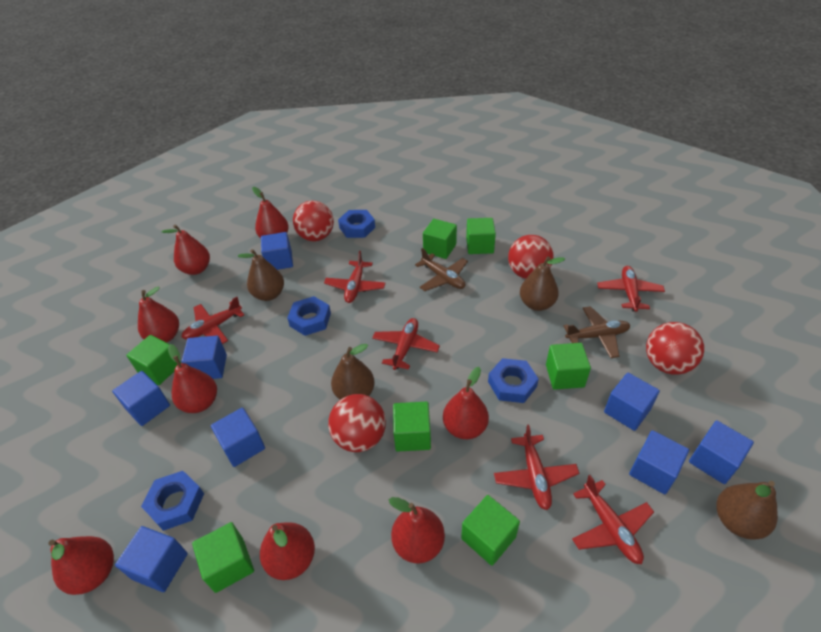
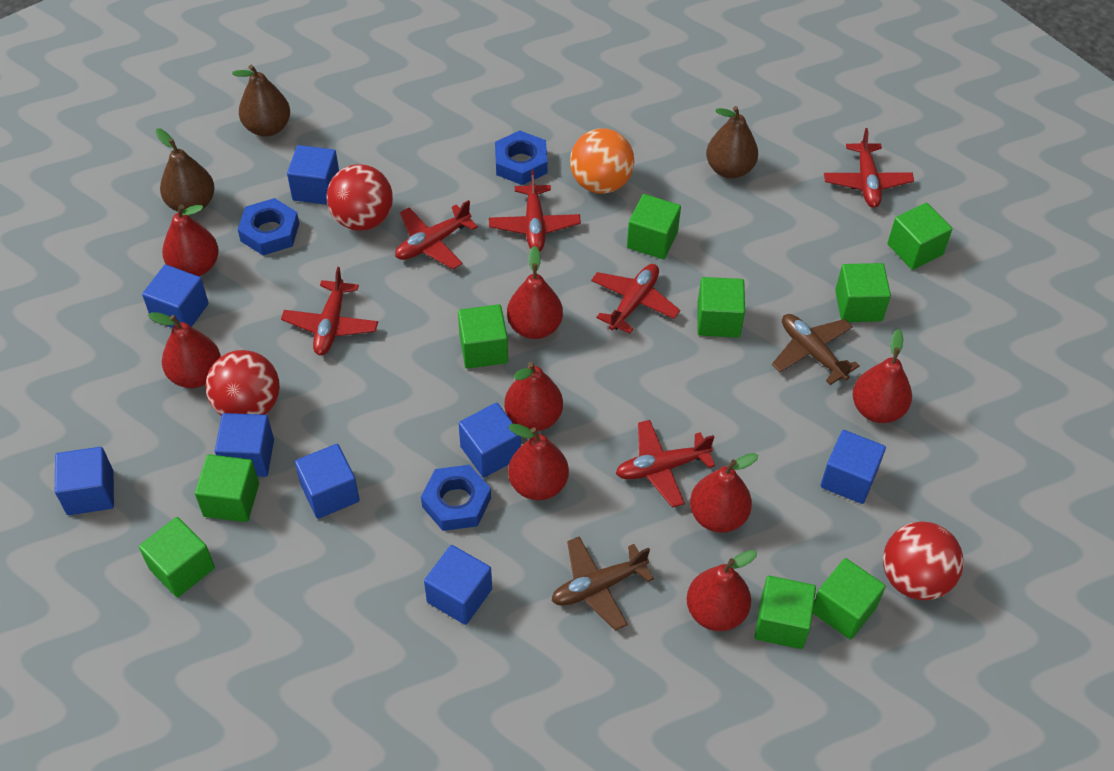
blue nut: 4 -> 3
brown pear: 4 -> 3
green cube: 7 -> 9
orange ball: 0 -> 1
red ball: 4 -> 3

